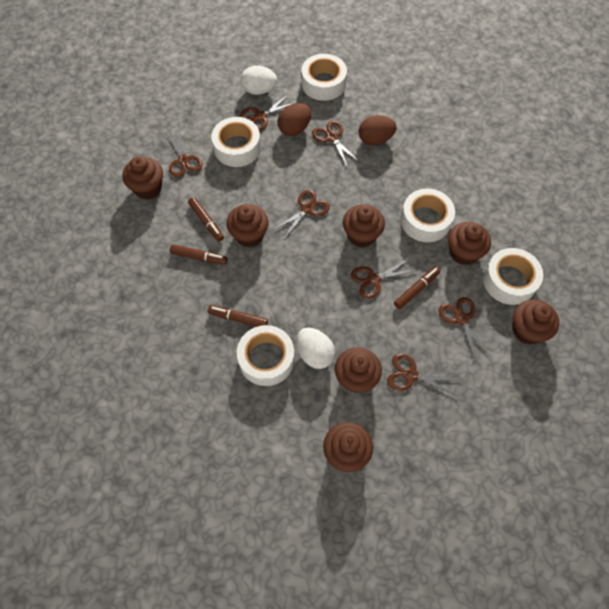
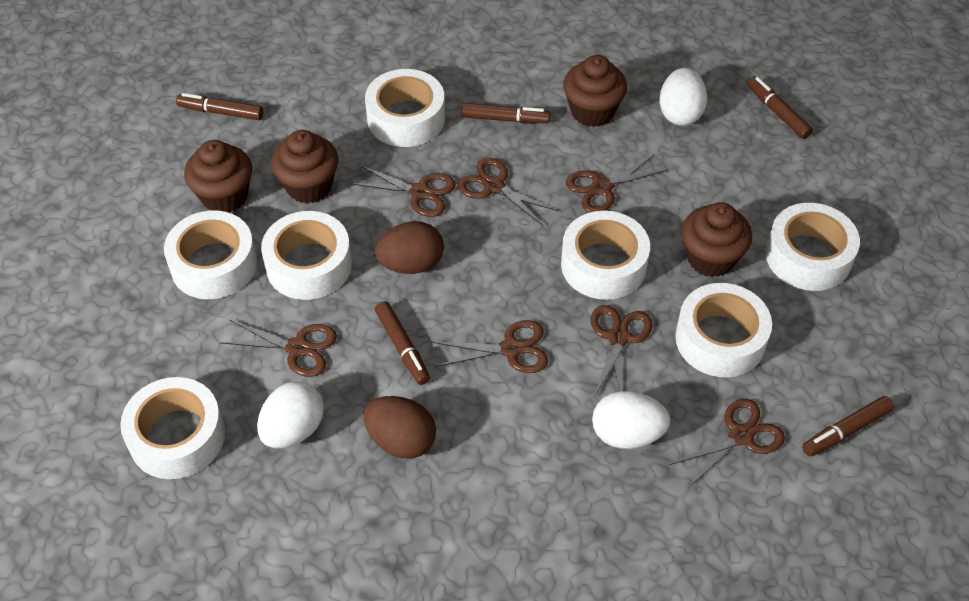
brown cupcake: 7 -> 4
brown marker: 4 -> 5
white egg: 2 -> 3
white tape: 5 -> 7

